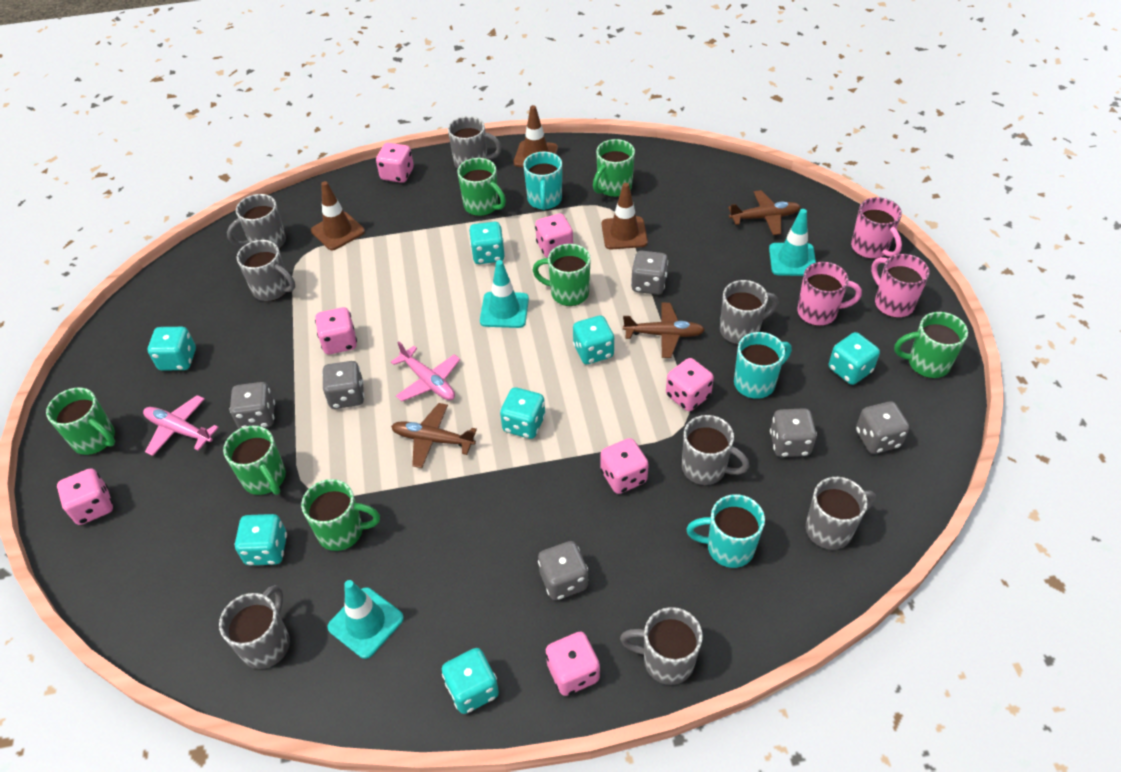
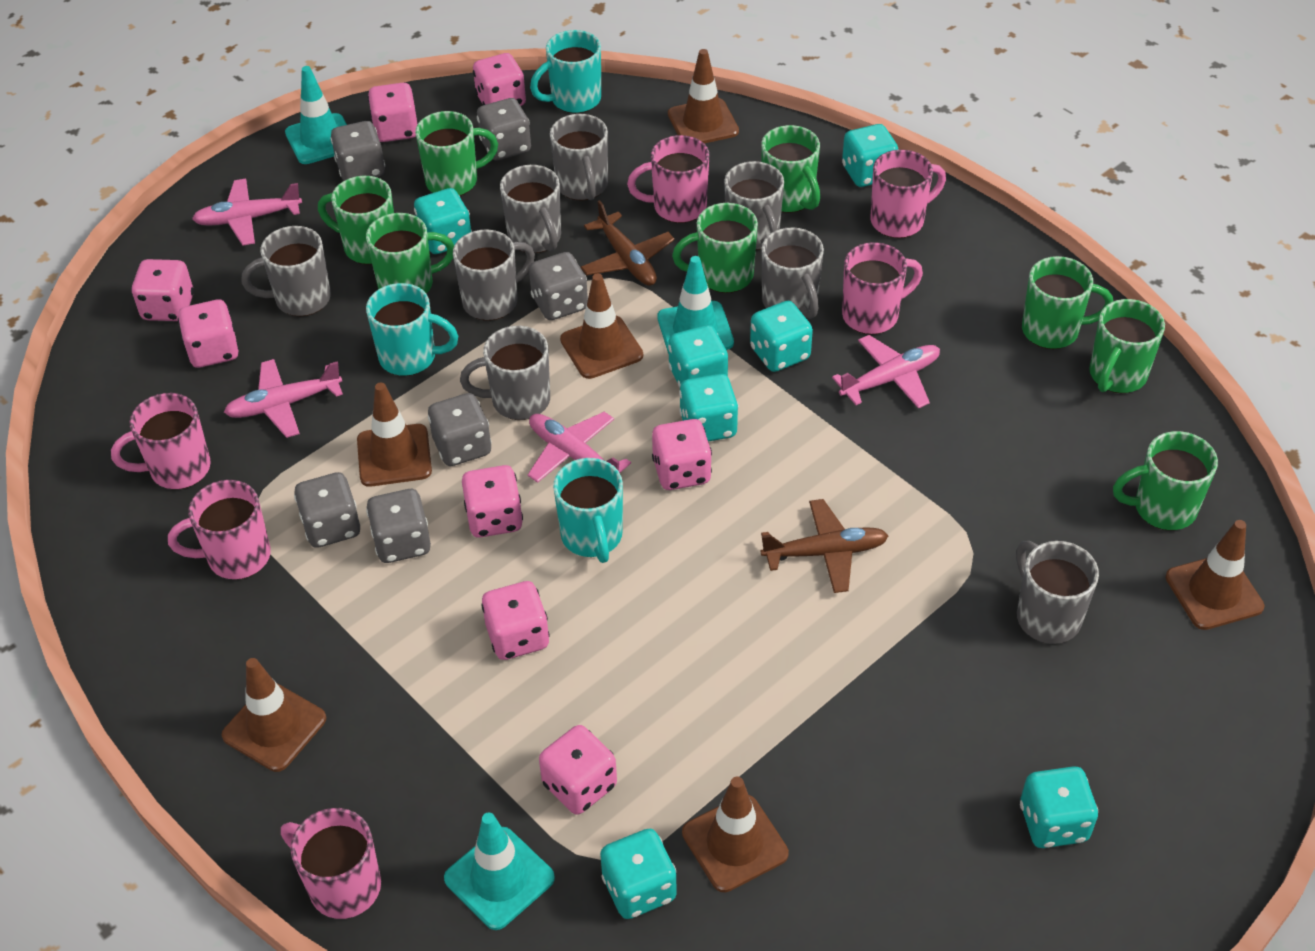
brown plane: 3 -> 2
brown traffic cone: 3 -> 6
green mug: 7 -> 8
pink dice: 7 -> 8
pink mug: 3 -> 6
pink plane: 2 -> 4

